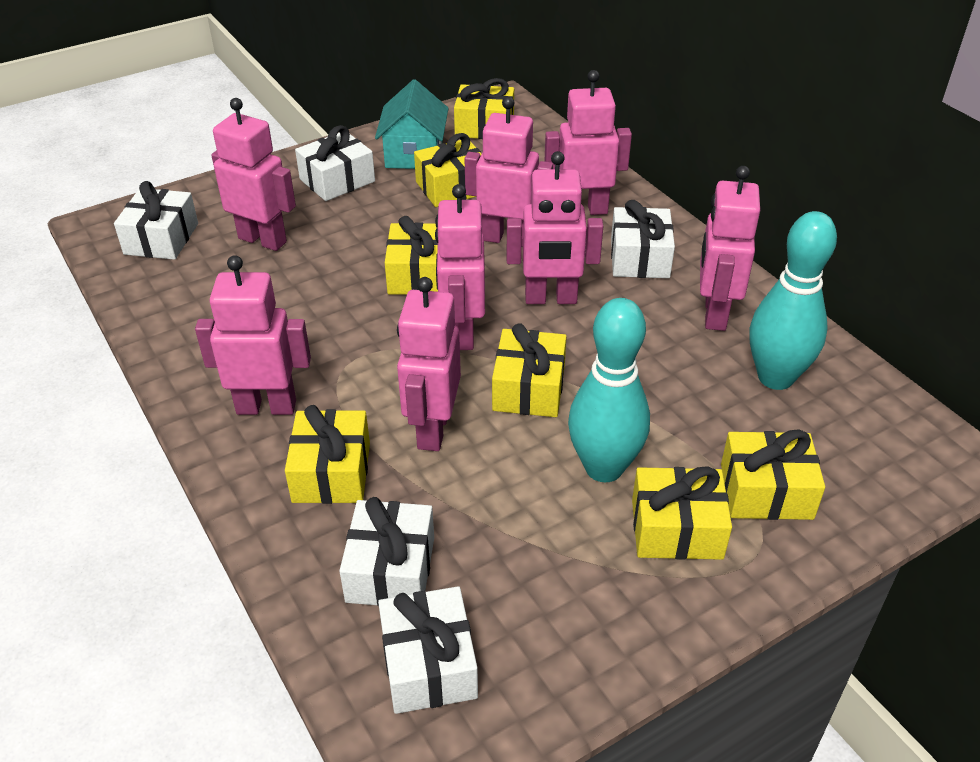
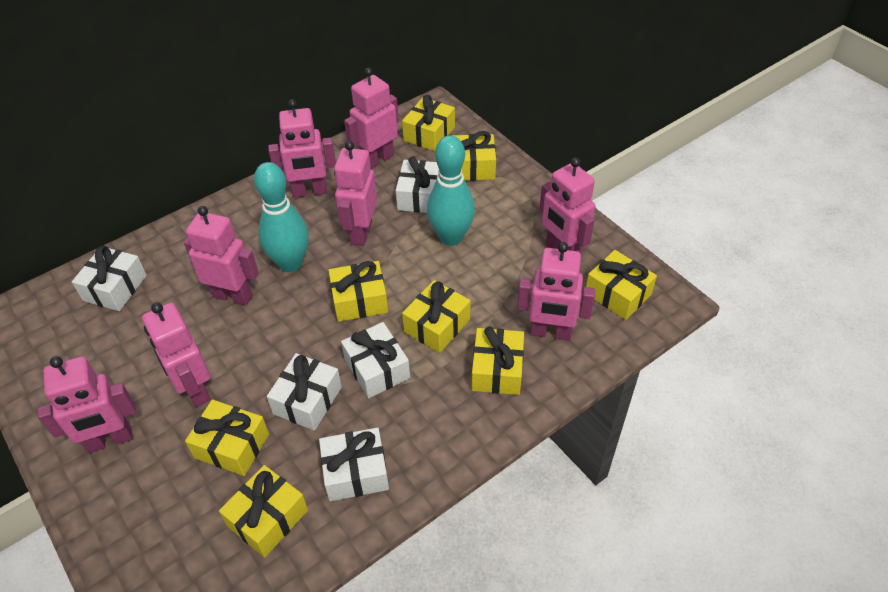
turquoise house: 1 -> 0
yellow gift: 7 -> 8

